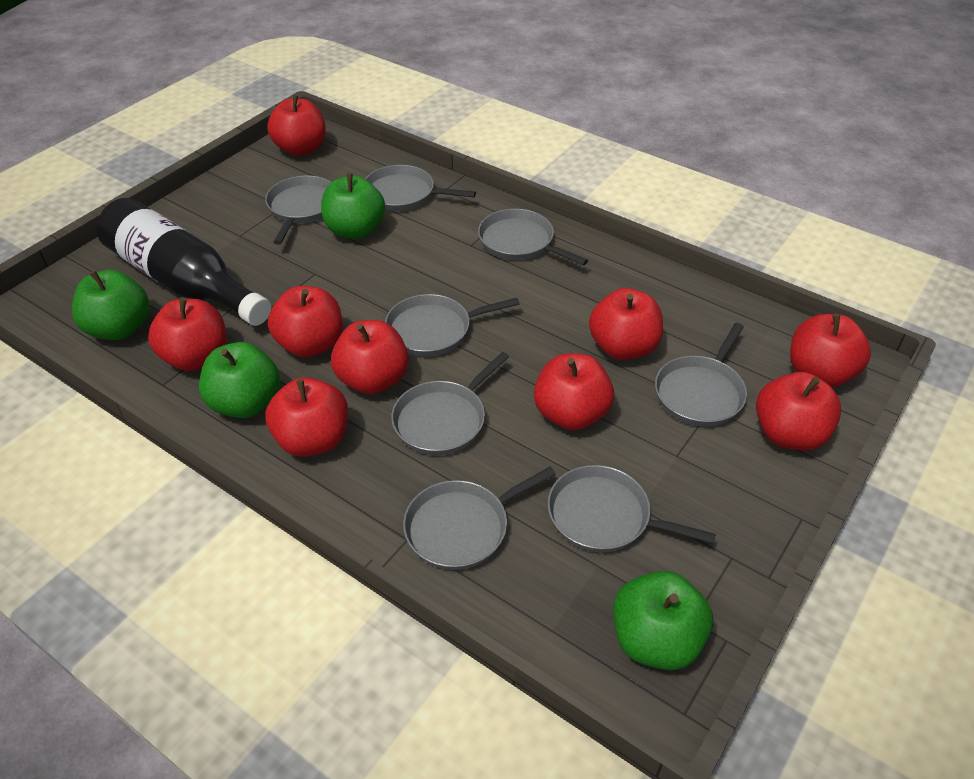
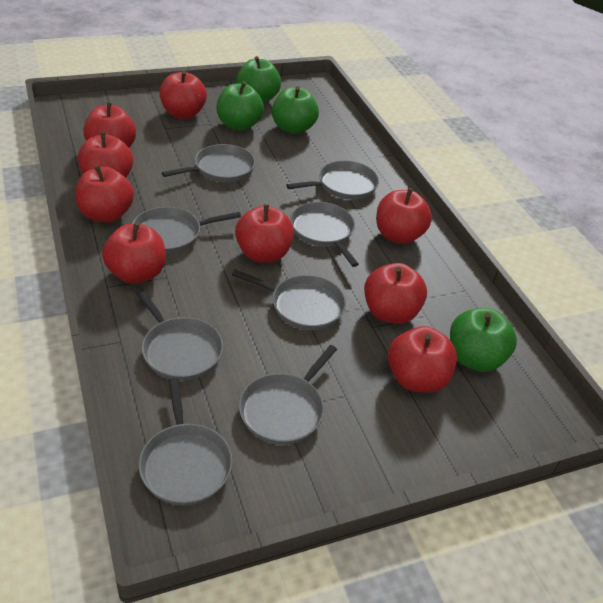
black bottle: 1 -> 0

